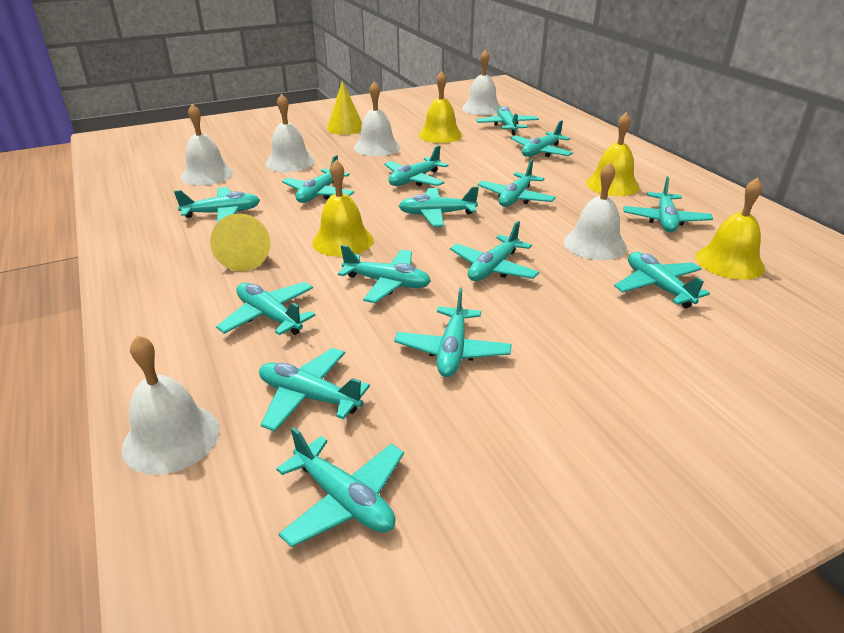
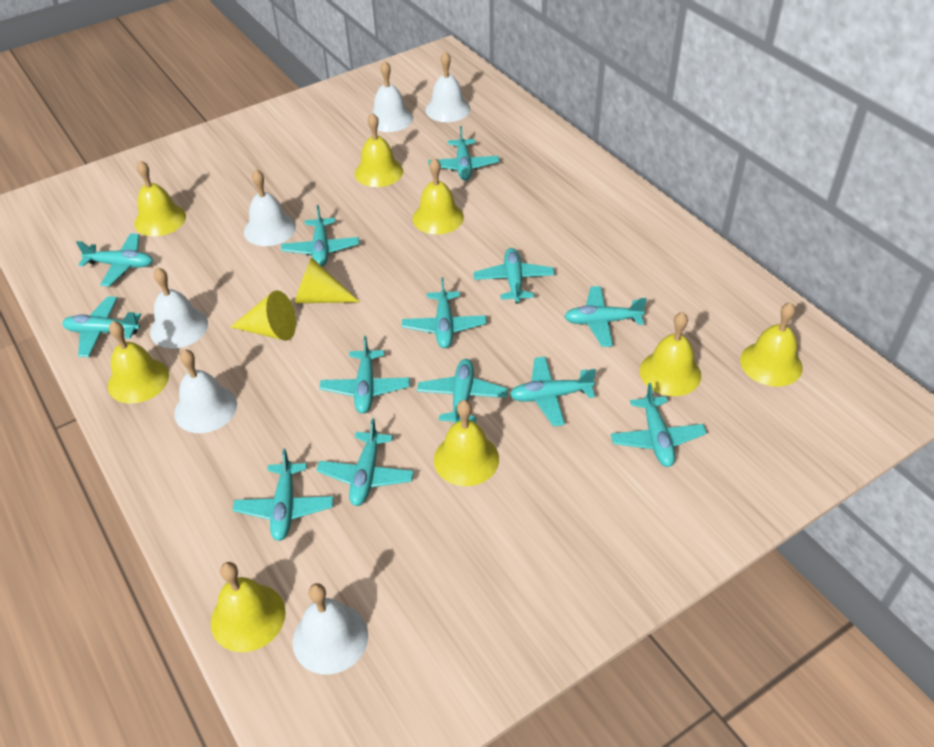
turquoise plane: 15 -> 13
yellow bell: 4 -> 8

